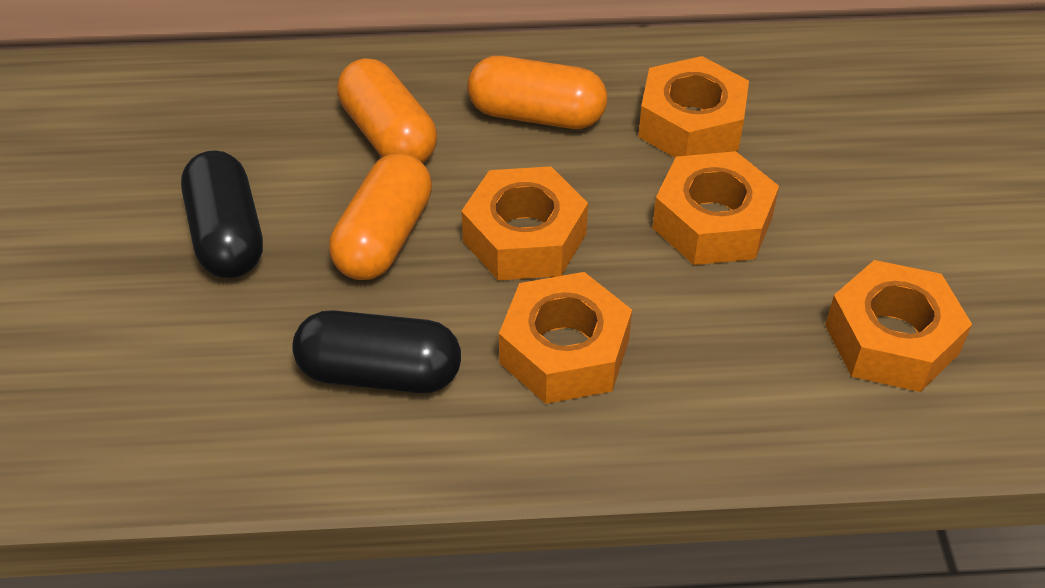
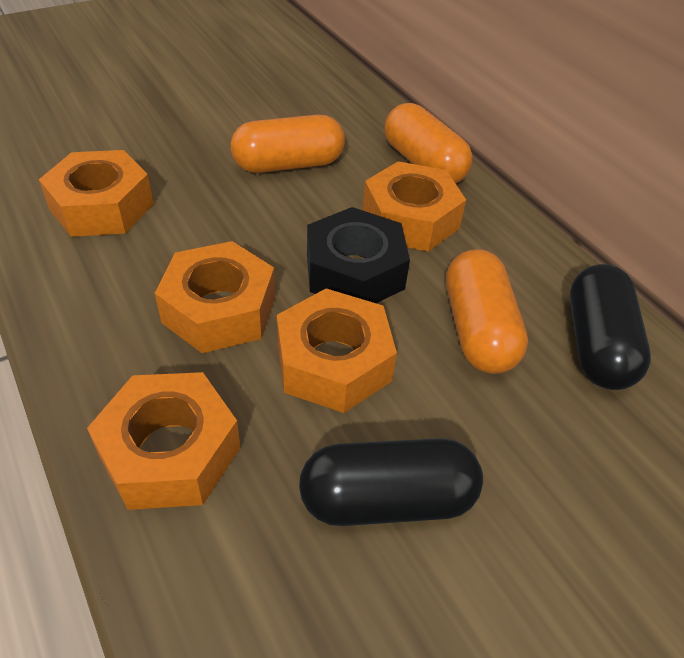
black nut: 0 -> 1

